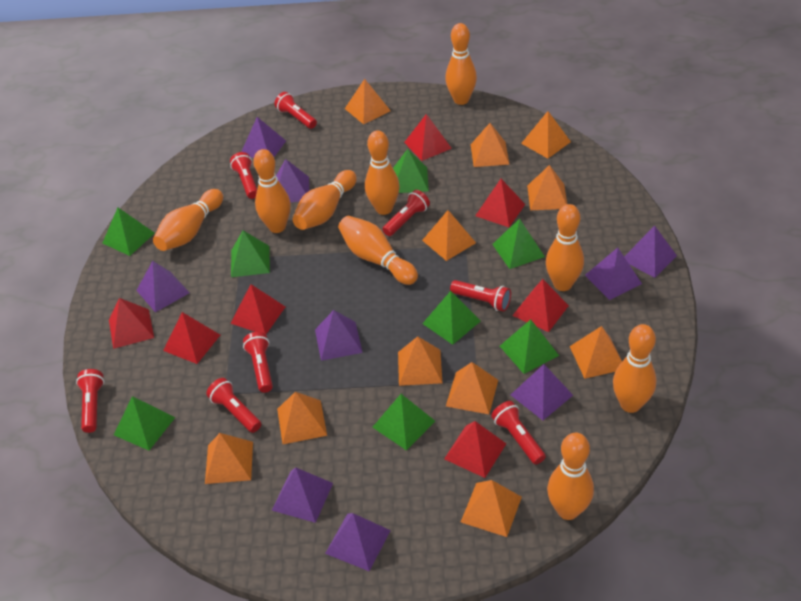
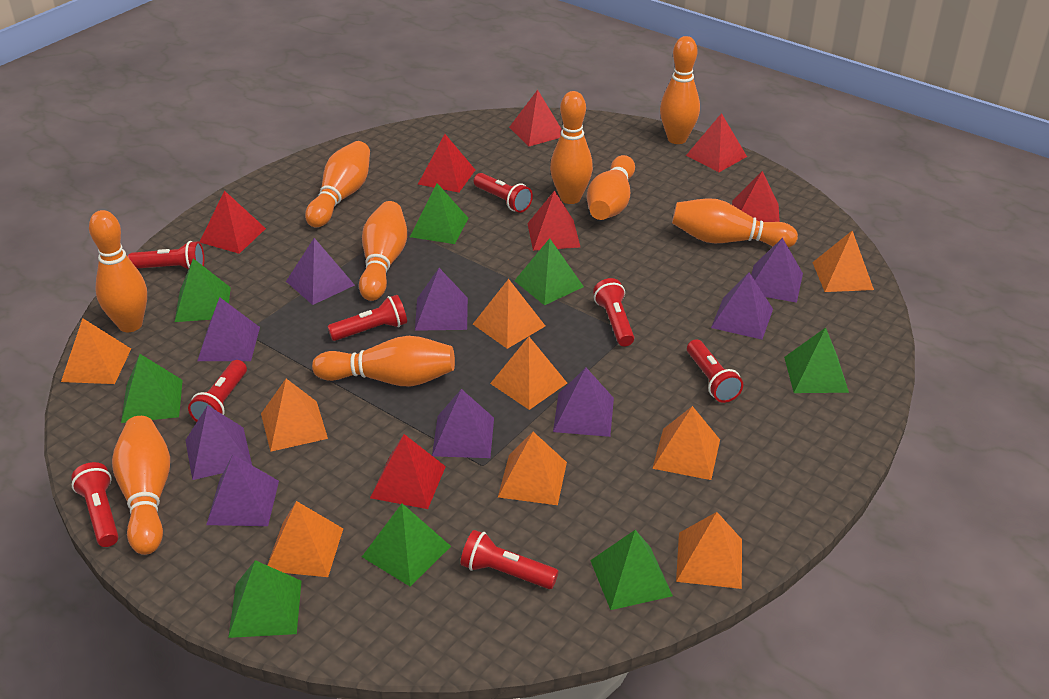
orange pyramid: 11 -> 9

